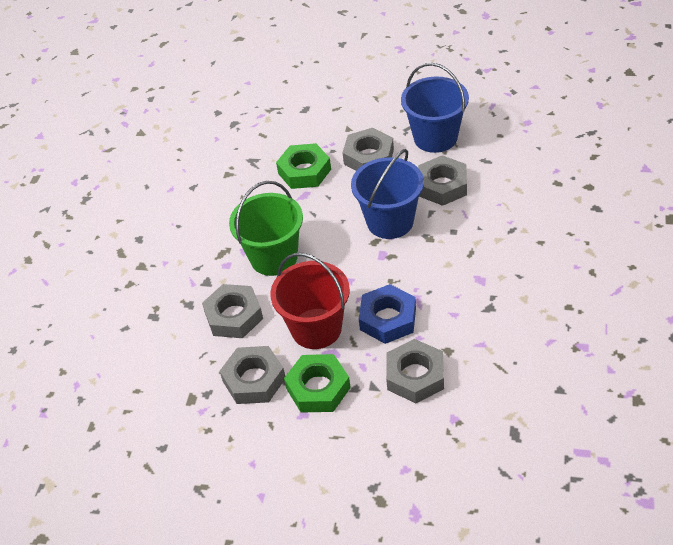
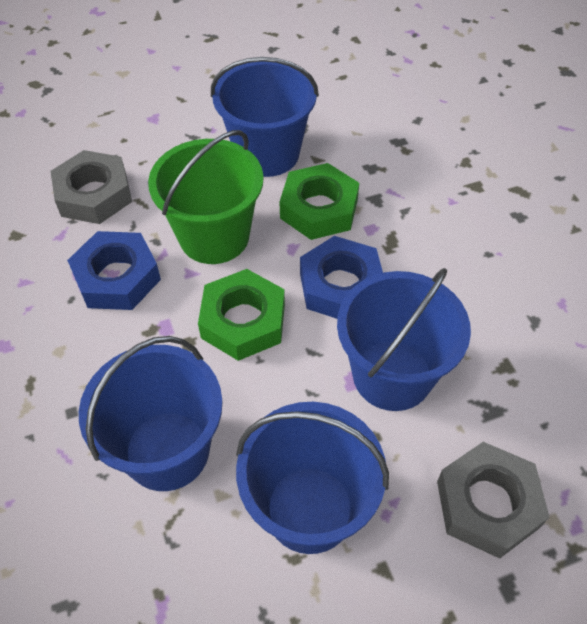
blue bucket: 2 -> 4
blue nut: 1 -> 2
grey nut: 5 -> 2
red bucket: 1 -> 0

